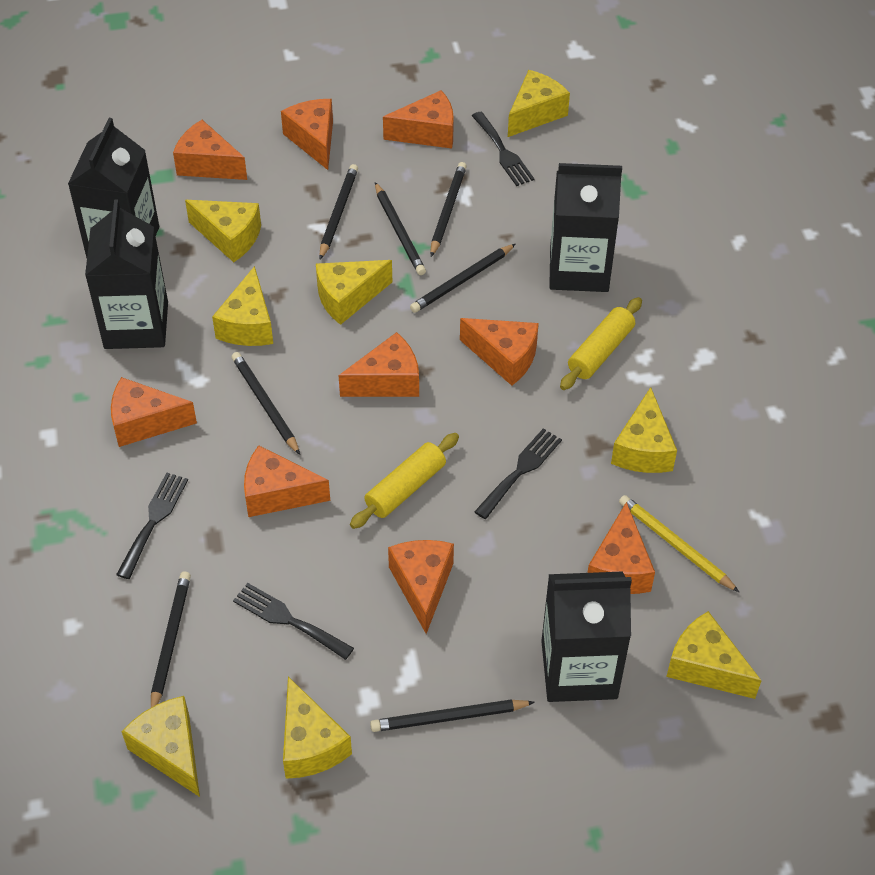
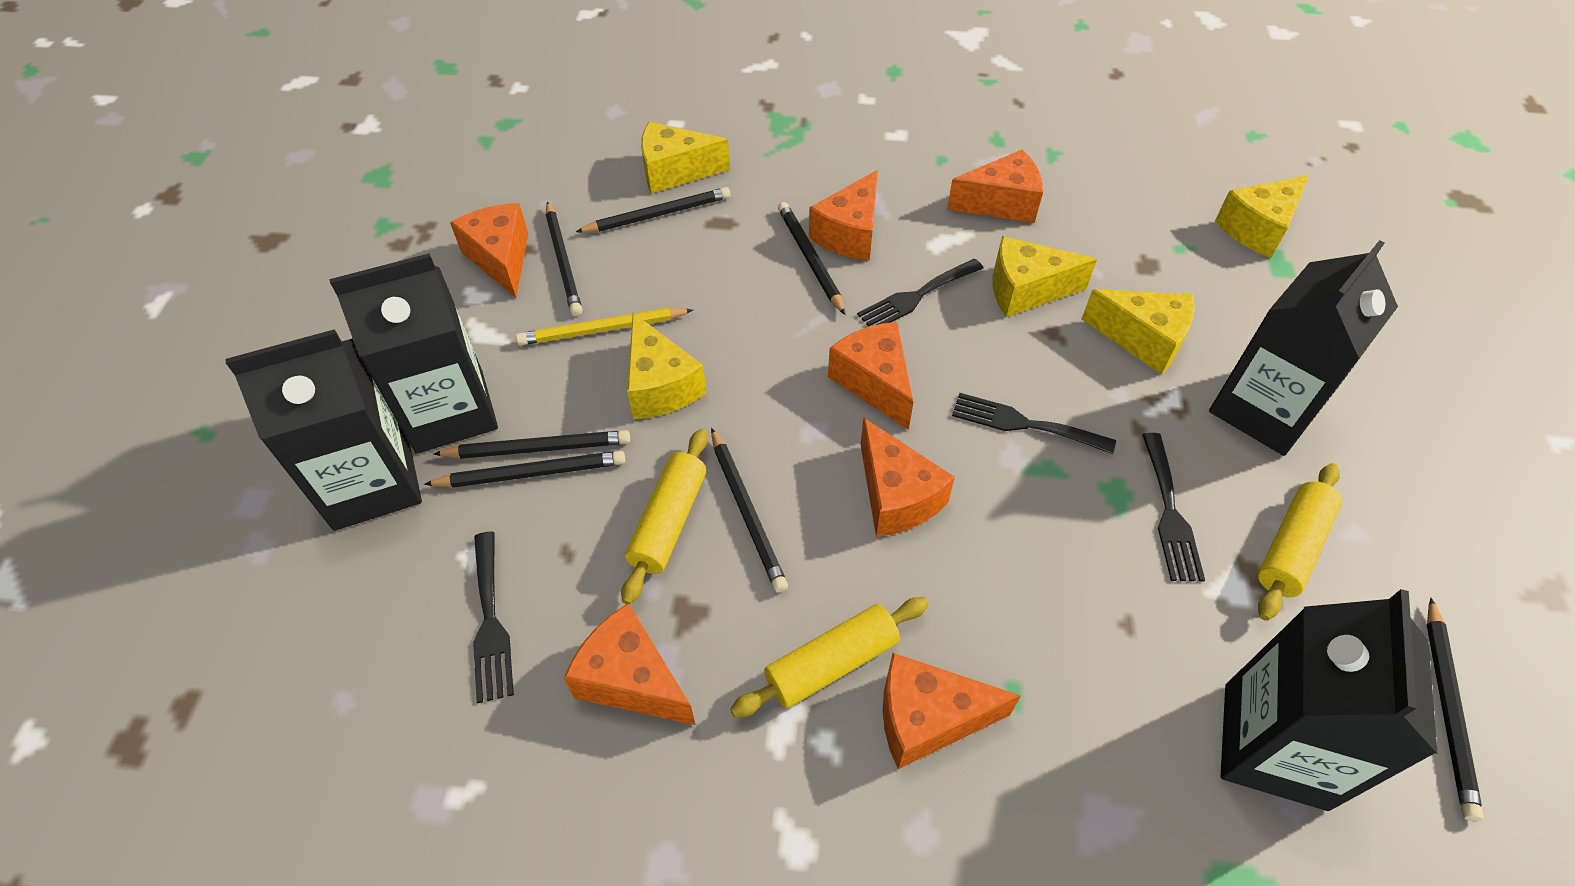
orange cheese: 9 -> 7
yellow cheese: 8 -> 5
yellow rolling pin: 2 -> 3

